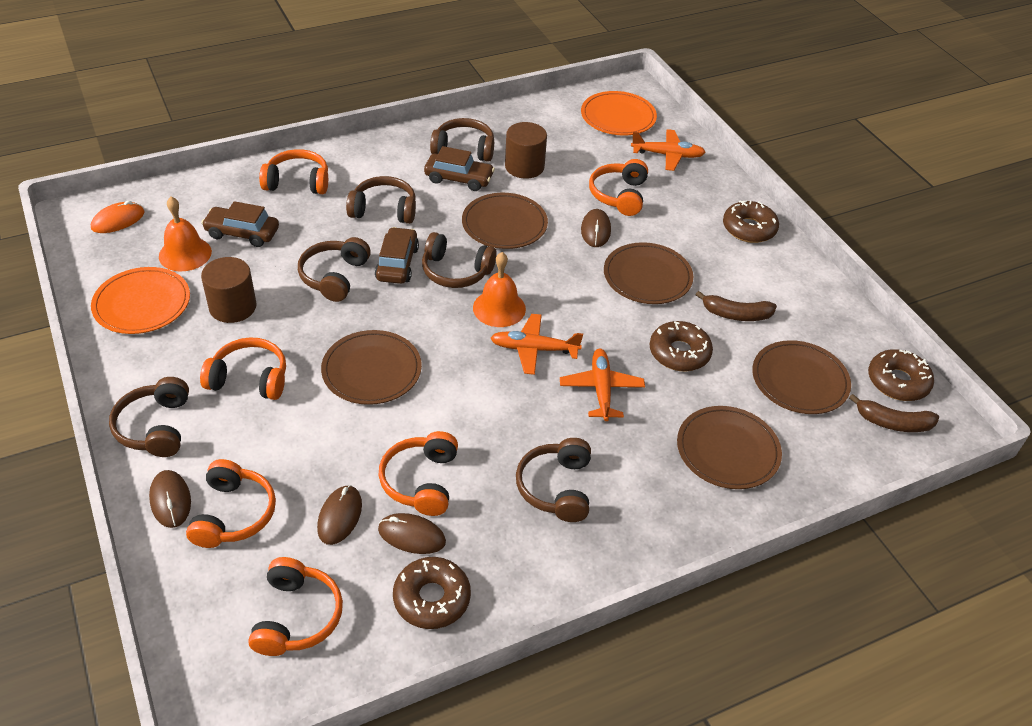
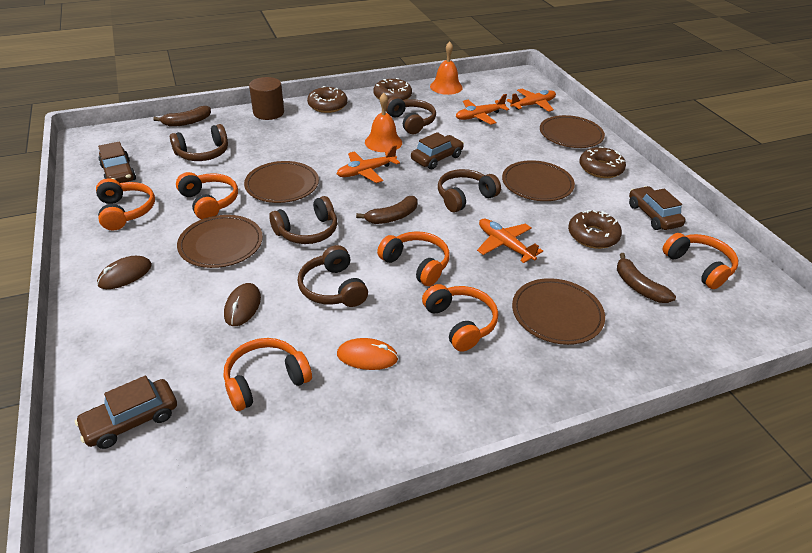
brown banana: 2 -> 3
brown car: 3 -> 4
brown cylinder: 2 -> 1
brown headphones: 6 -> 5
brown mouse: 4 -> 2
orange plane: 3 -> 4
orange plate: 2 -> 0

